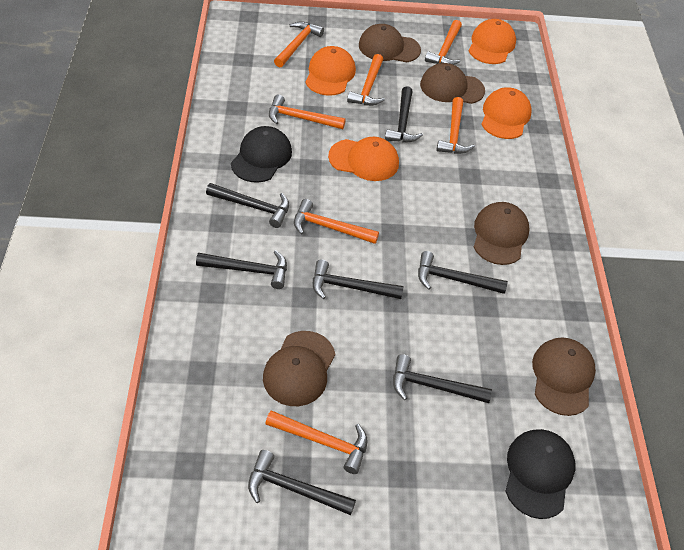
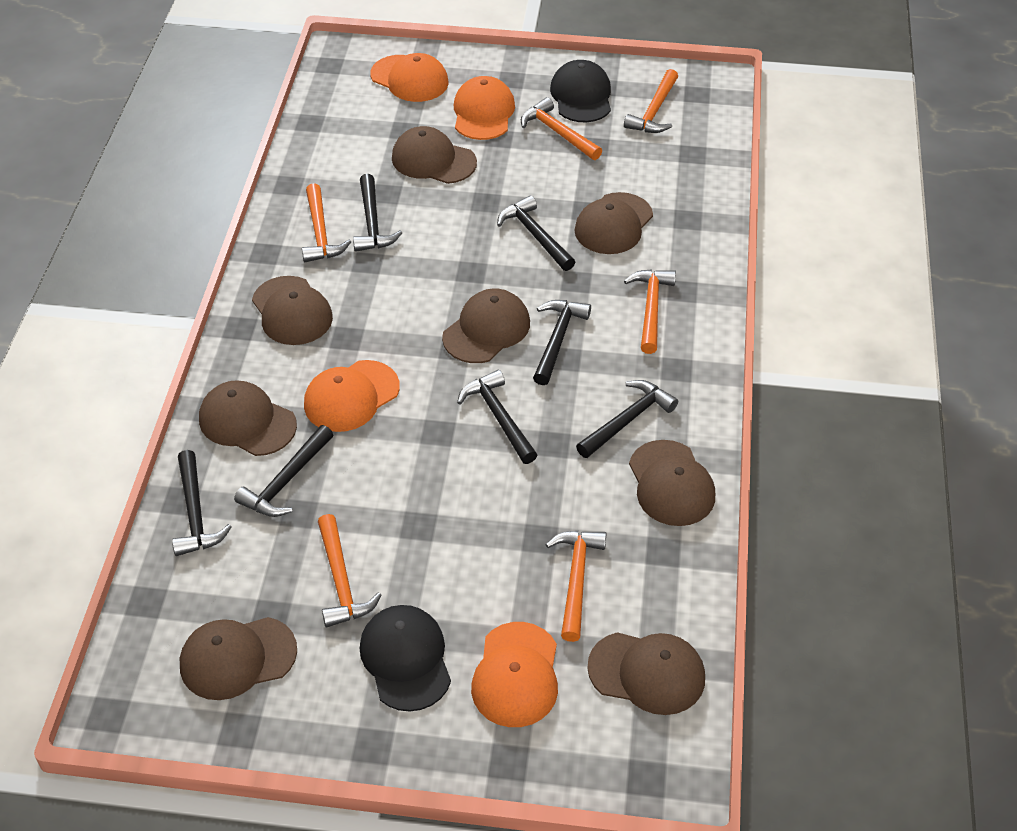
brown cap: 5 -> 8
orange hammer: 7 -> 6

